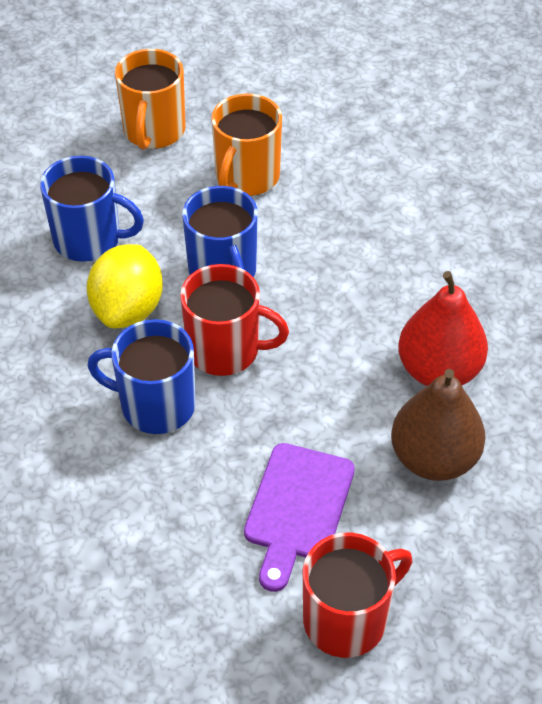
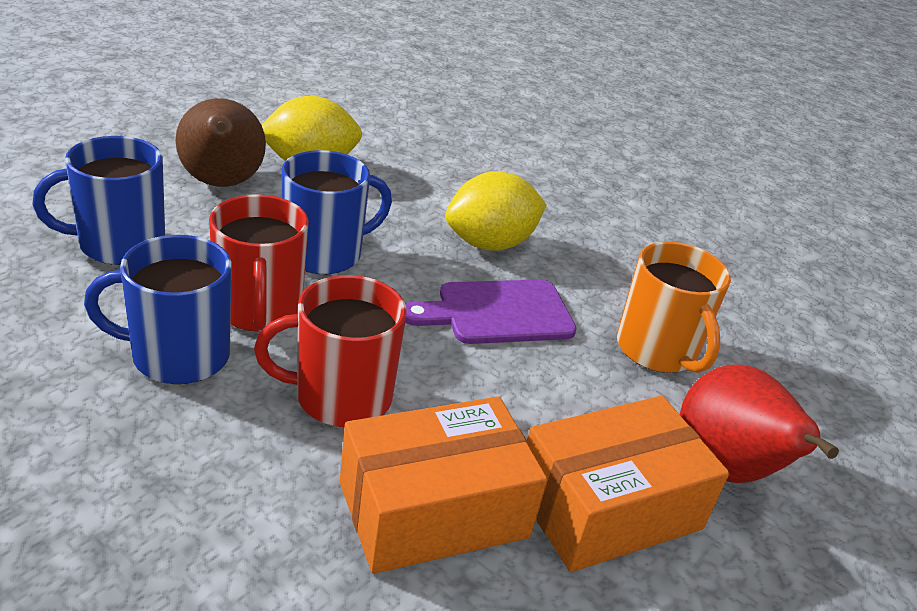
orange box: 0 -> 2
orange mug: 2 -> 1
yellow lemon: 1 -> 2

